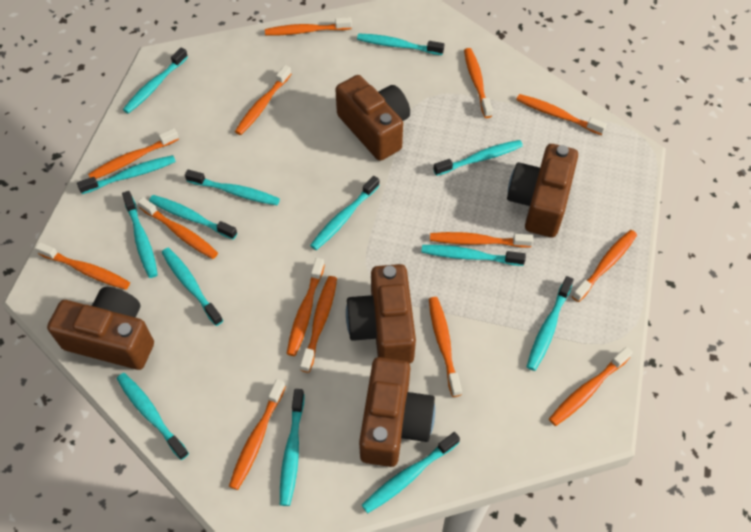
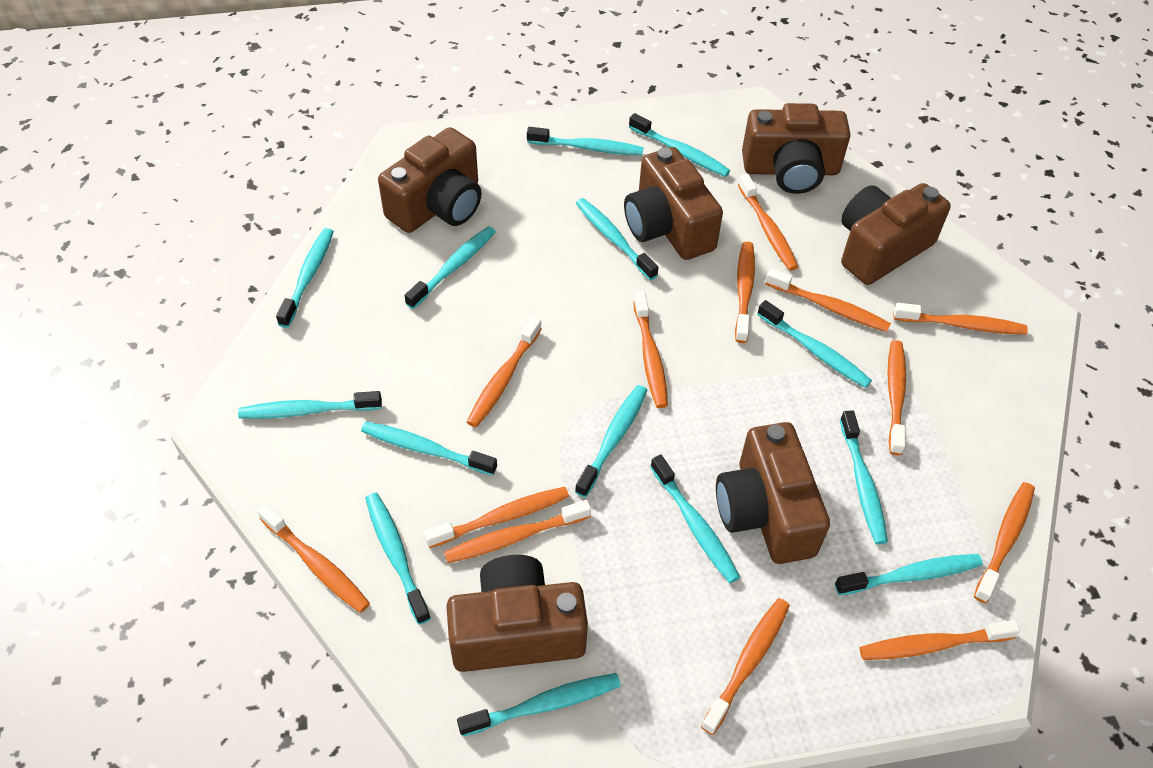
brown camera: 5 -> 6
orange toothbrush: 14 -> 13

